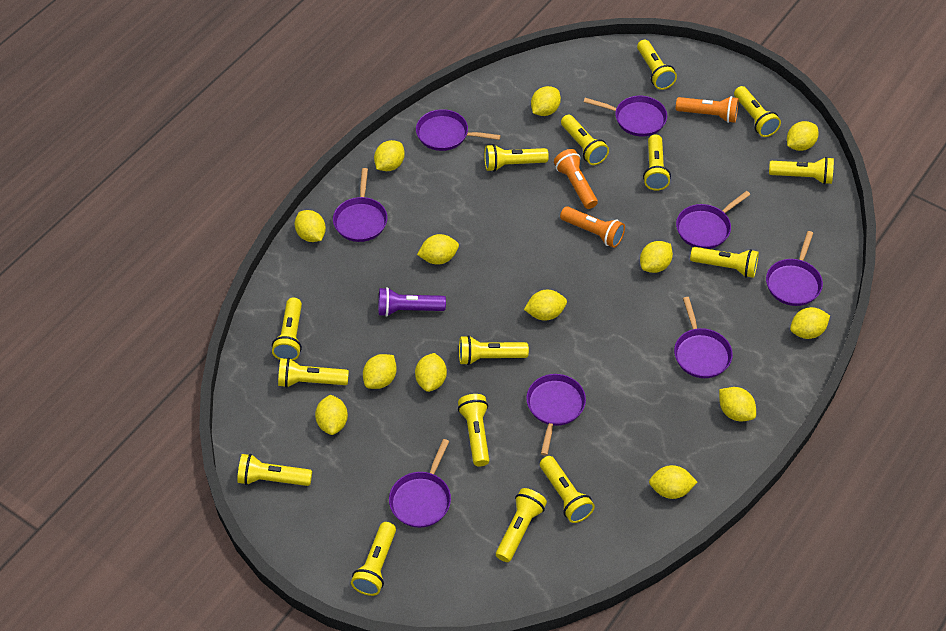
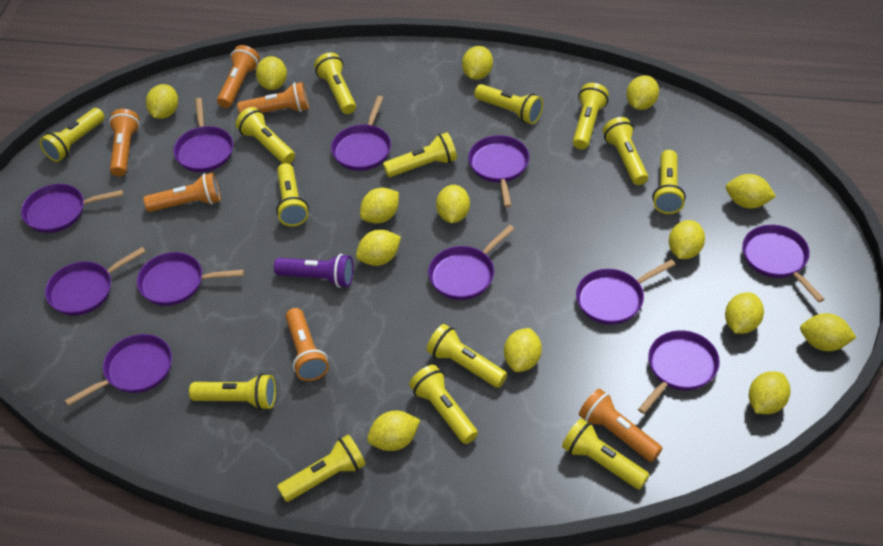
orange flashlight: 3 -> 6
purple pan: 8 -> 11
yellow flashlight: 15 -> 14
yellow lemon: 13 -> 14

